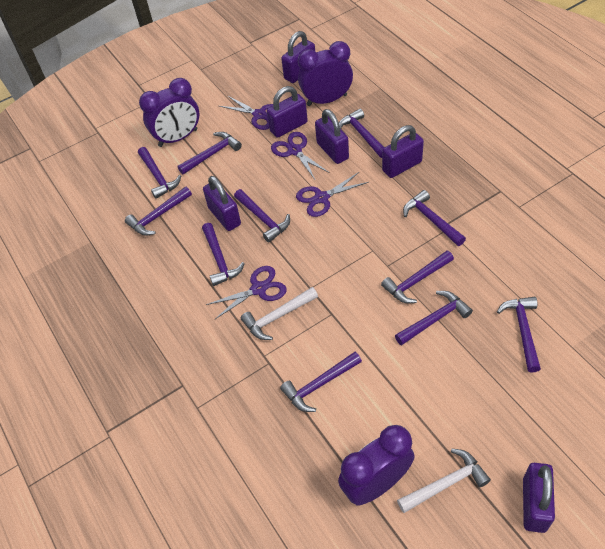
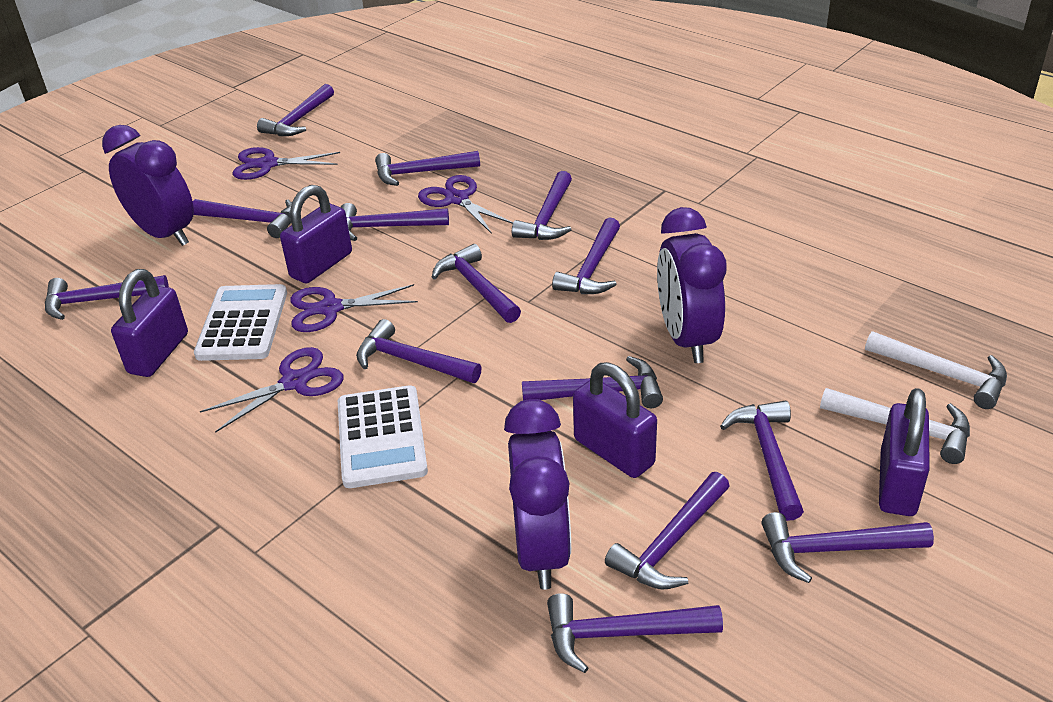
purple hammer: 11 -> 14
purple padlock: 6 -> 4
white calculator: 0 -> 2

